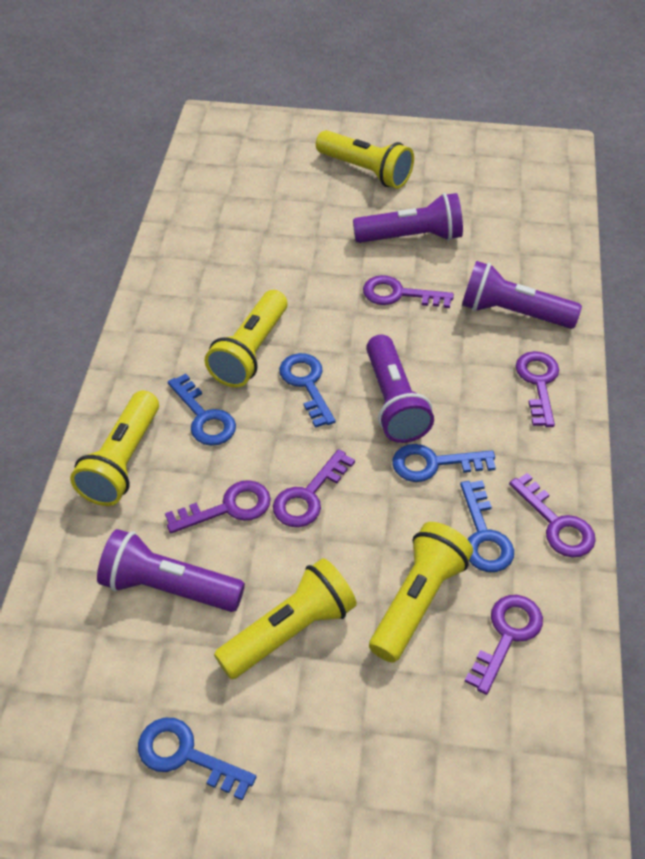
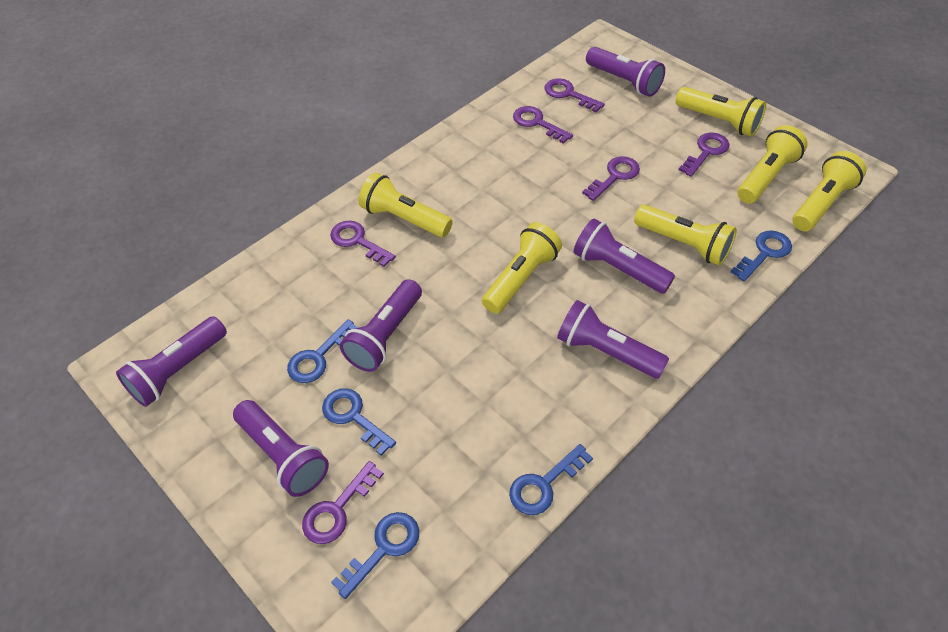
purple flashlight: 4 -> 6
yellow flashlight: 5 -> 6

